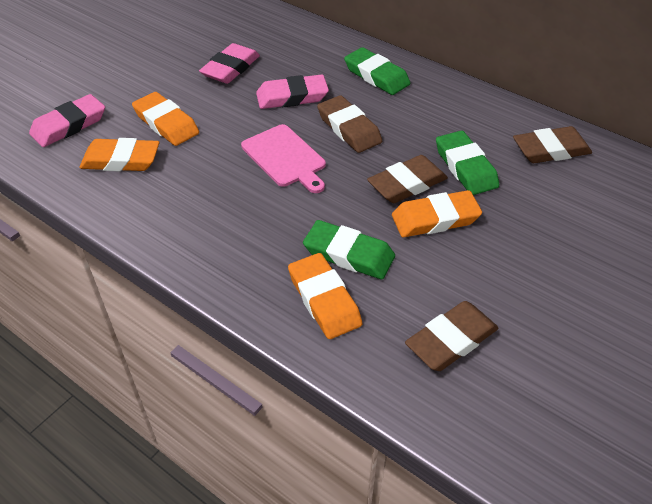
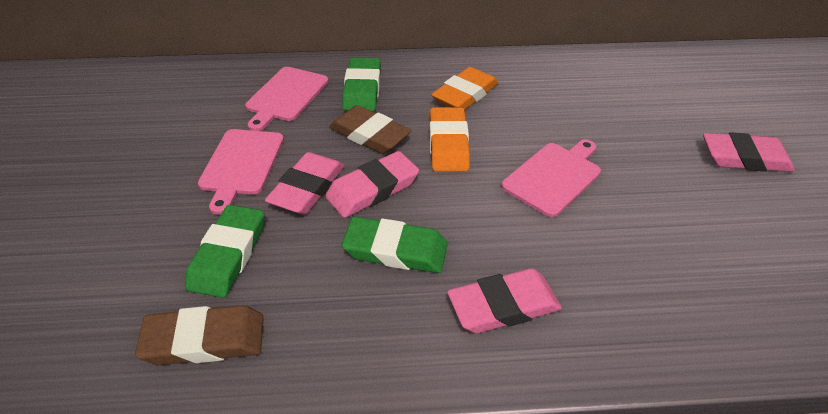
brown eraser: 4 -> 2
orange eraser: 4 -> 2
pink cutting board: 1 -> 3
pink eraser: 3 -> 4

